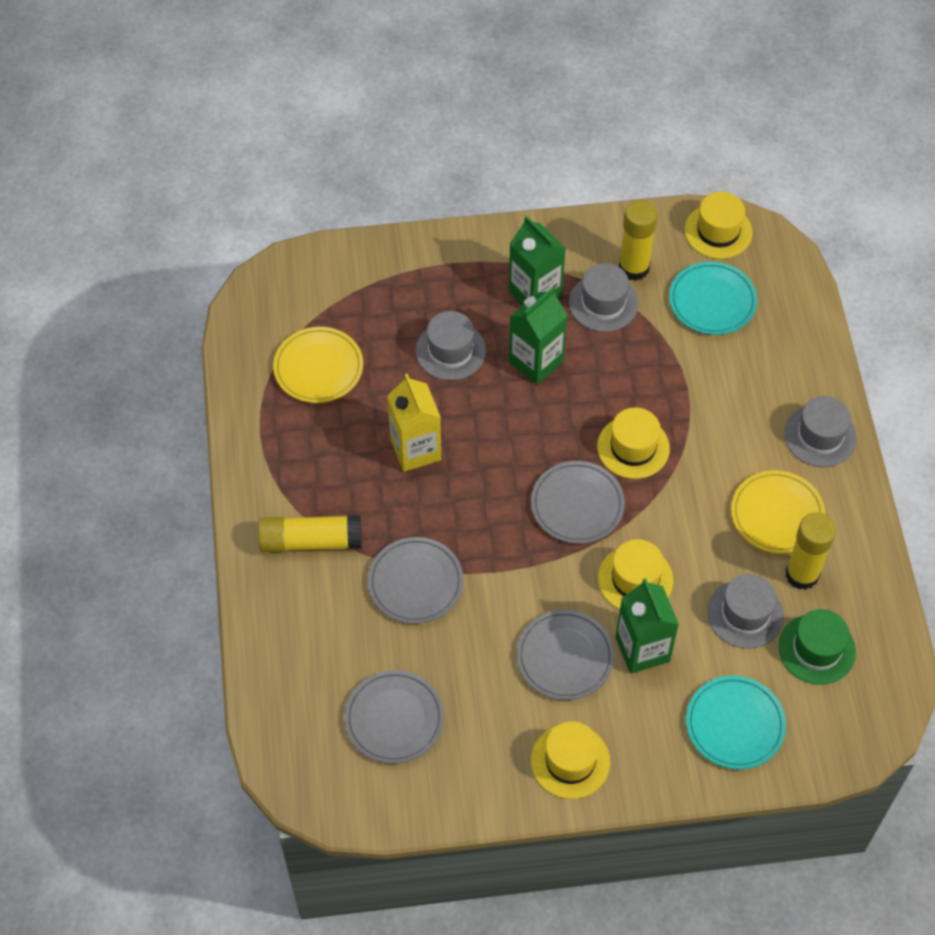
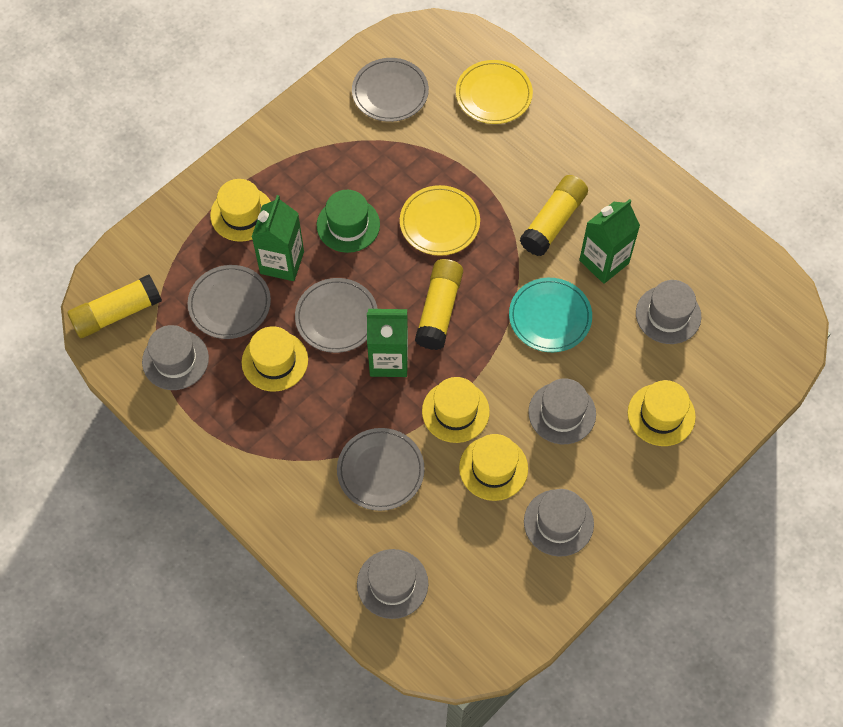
grey hat: 4 -> 5
turquoise plate: 2 -> 1
yellow carton: 1 -> 0
yellow hat: 4 -> 5

